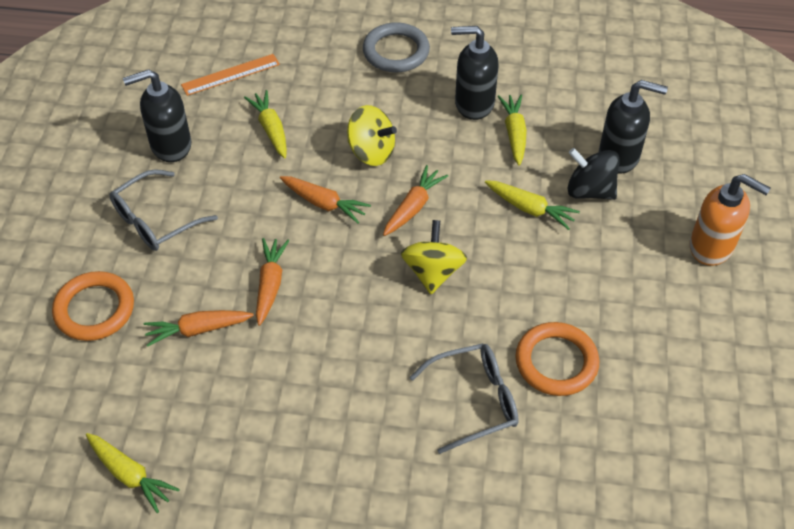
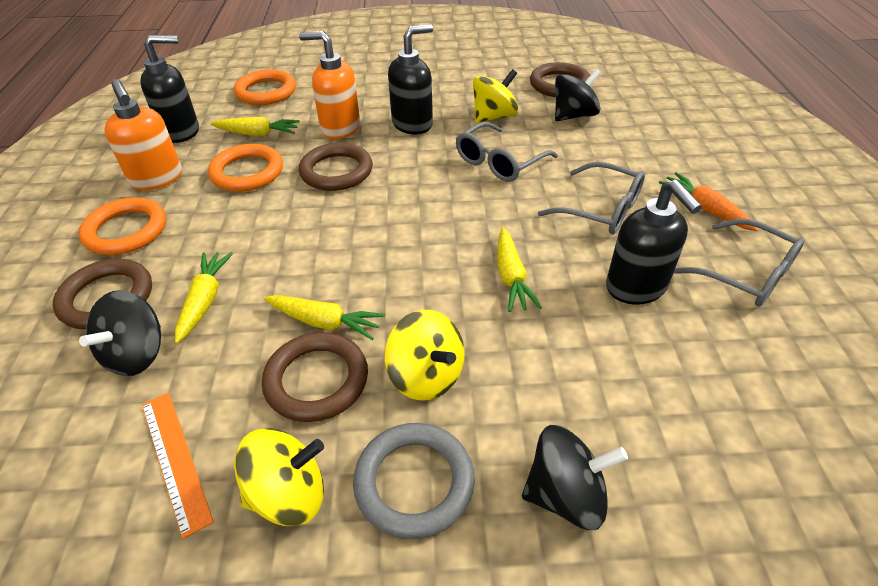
black spinning top: 1 -> 3
brown ring: 0 -> 4
grey glasses: 2 -> 3
orange carrot: 4 -> 1
orange ring: 2 -> 3
orange soap dispenser: 1 -> 2
yellow spinning top: 2 -> 3

